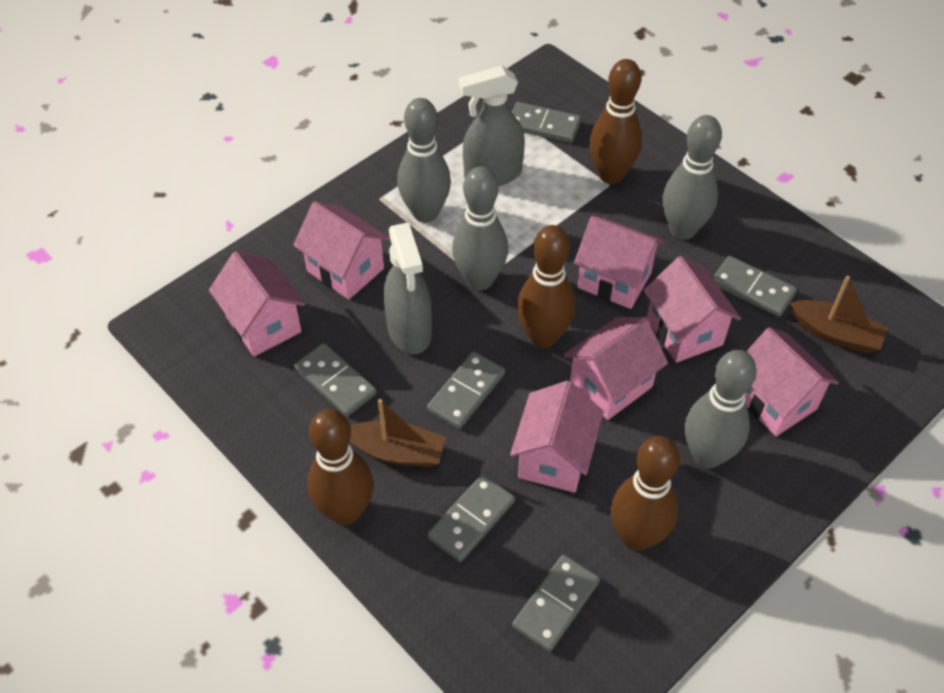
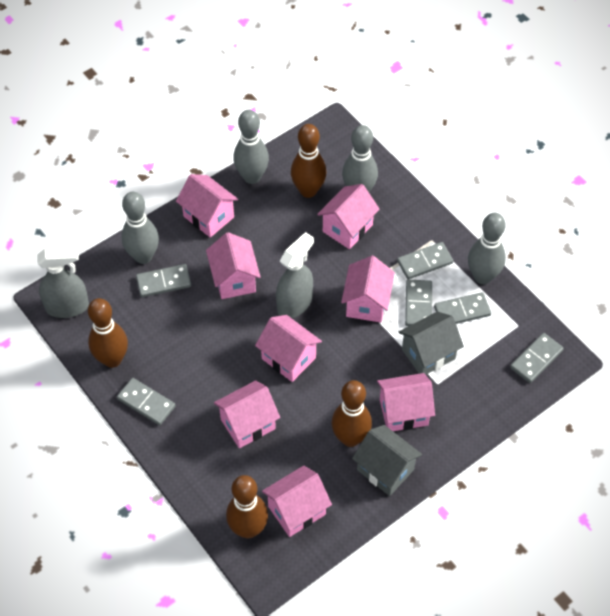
brown boat: 2 -> 0
grey house: 0 -> 2
pink house: 7 -> 8

